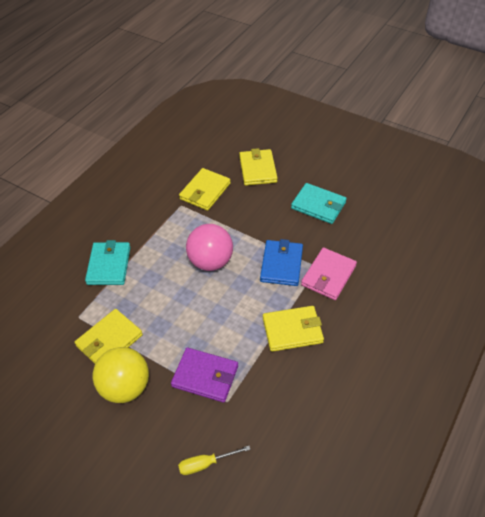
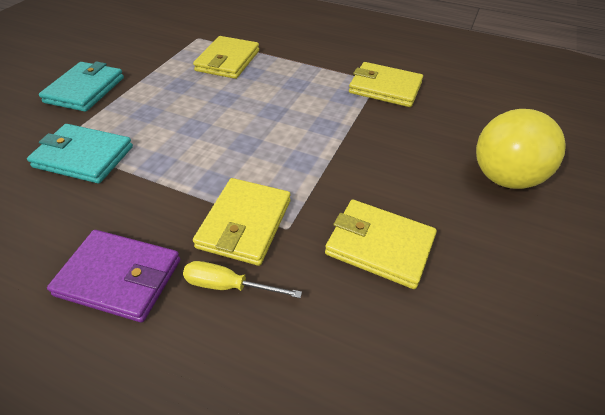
blue wallet: 1 -> 0
pink ball: 1 -> 0
pink wallet: 1 -> 0

